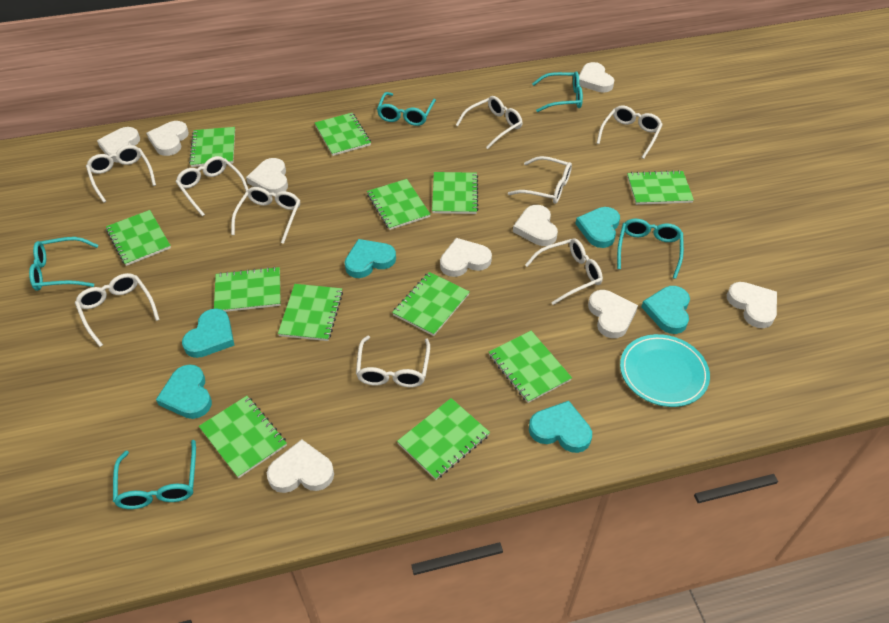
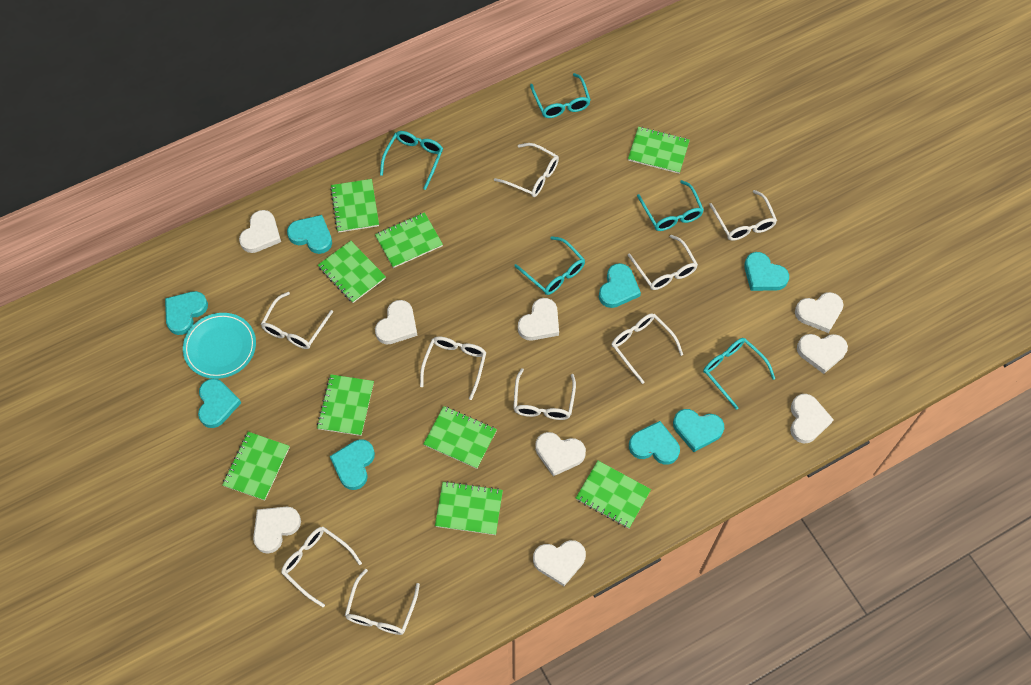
green notebook: 12 -> 9
turquoise heart: 6 -> 8

